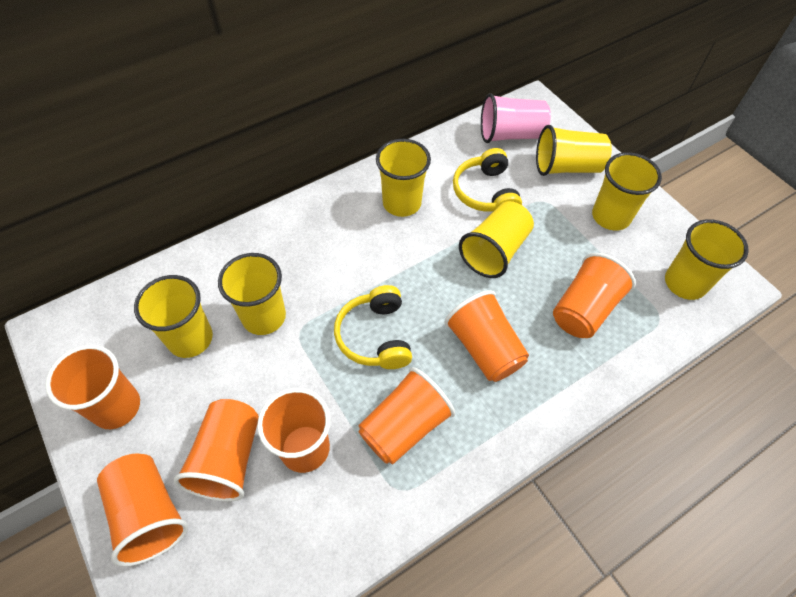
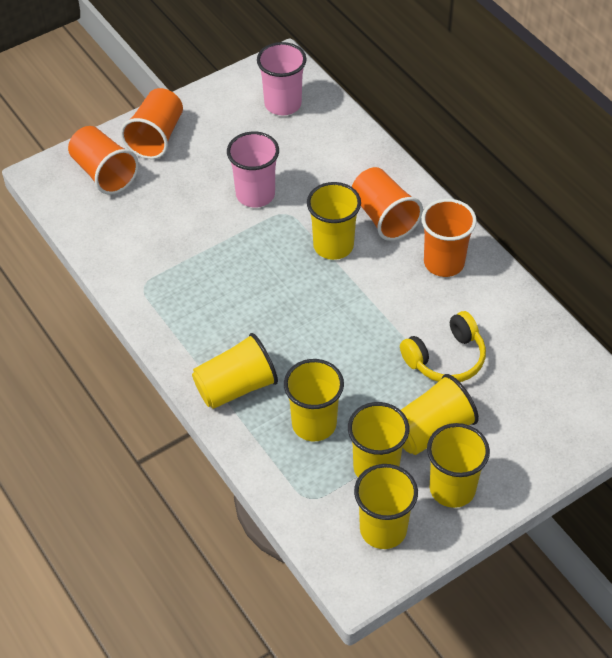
orange cup: 7 -> 4
pink cup: 1 -> 2
yellow headphones: 2 -> 1

